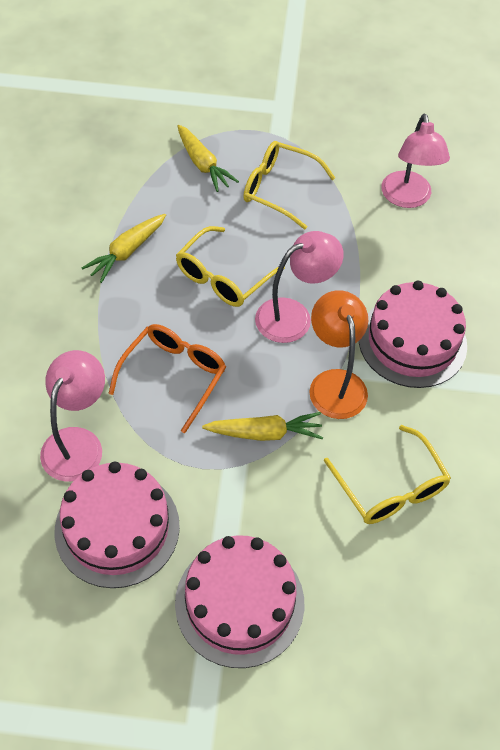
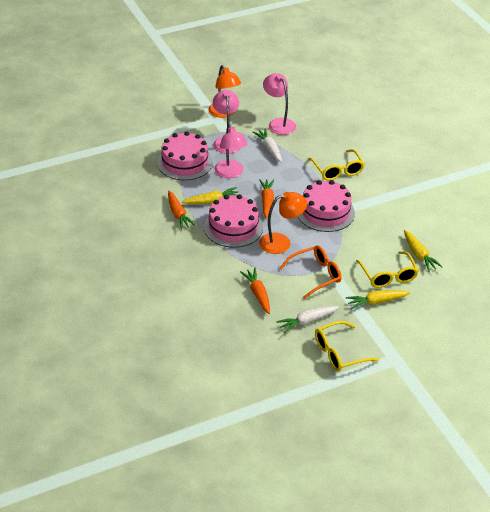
orange carrot: 0 -> 3
orange lamp: 1 -> 2
white carrot: 0 -> 2

